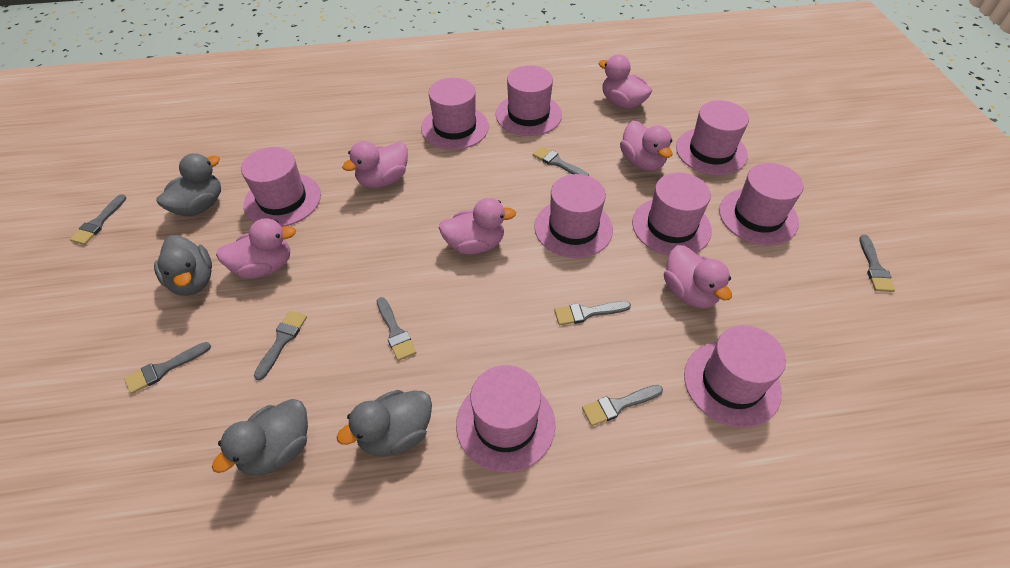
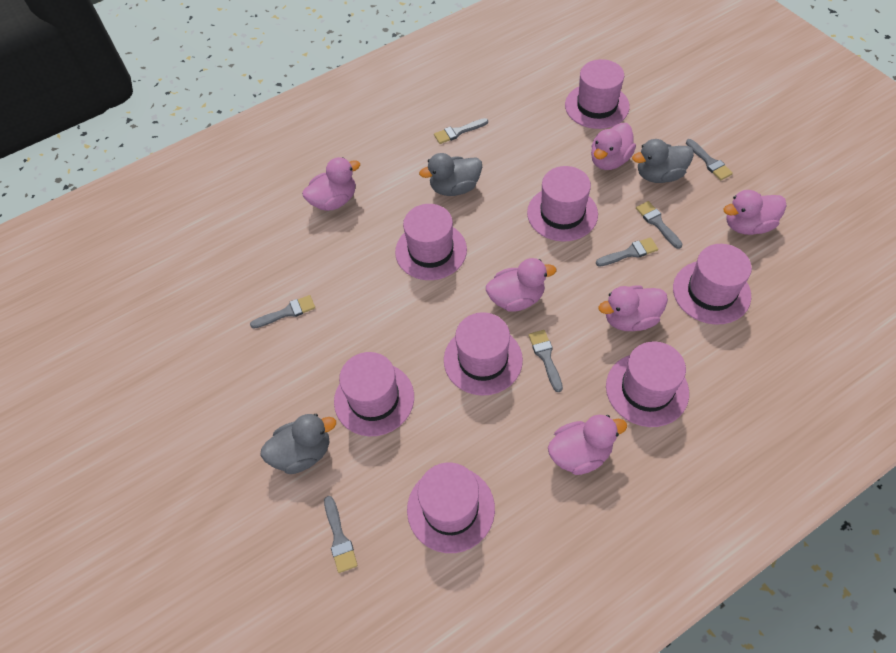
grey brush: 8 -> 7
grey duck: 4 -> 3
pink hat: 9 -> 8

